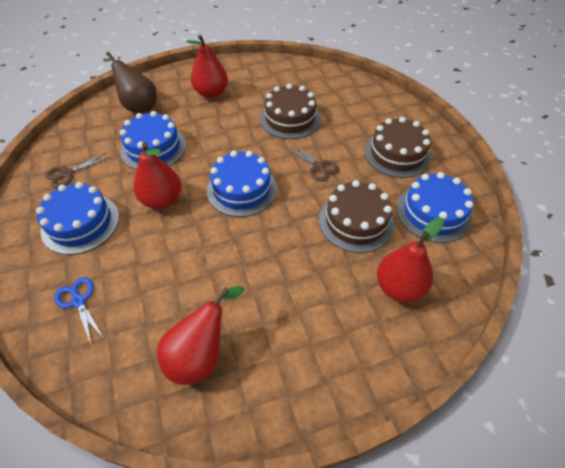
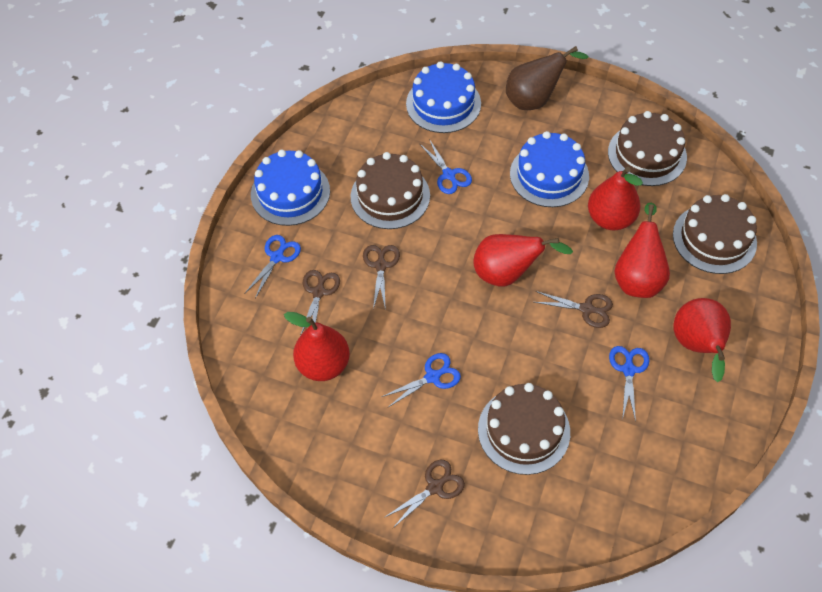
blue cake: 4 -> 3
blue scissors: 1 -> 4
brown cake: 3 -> 4
brown scissors: 2 -> 4
red pear: 4 -> 5

